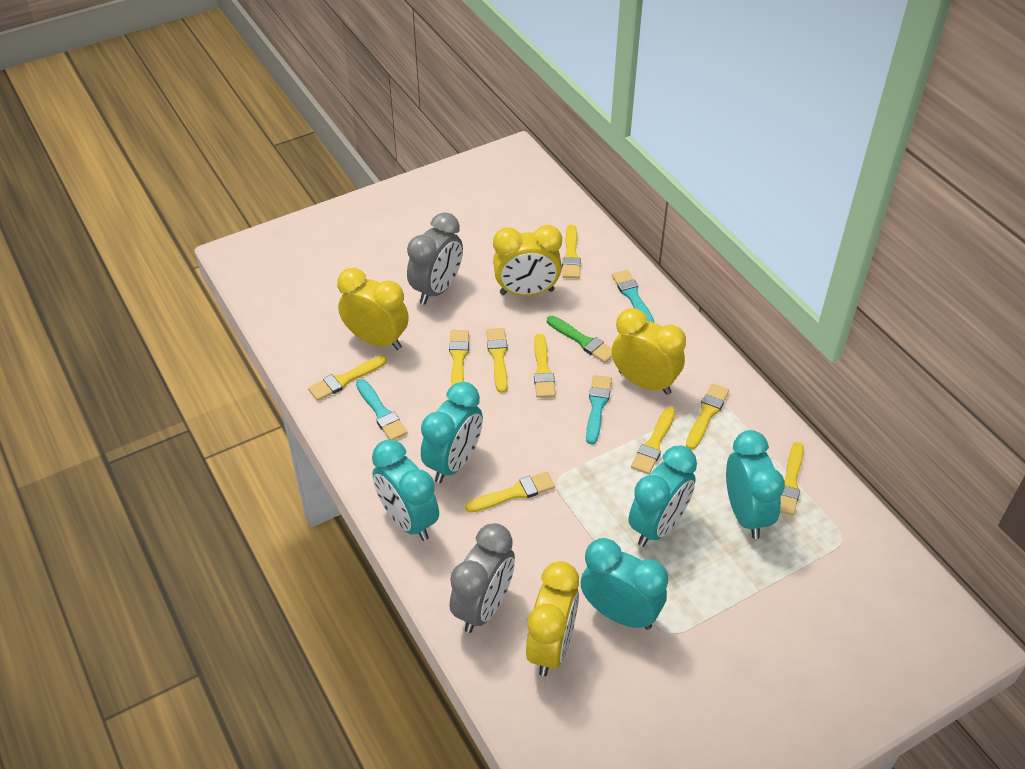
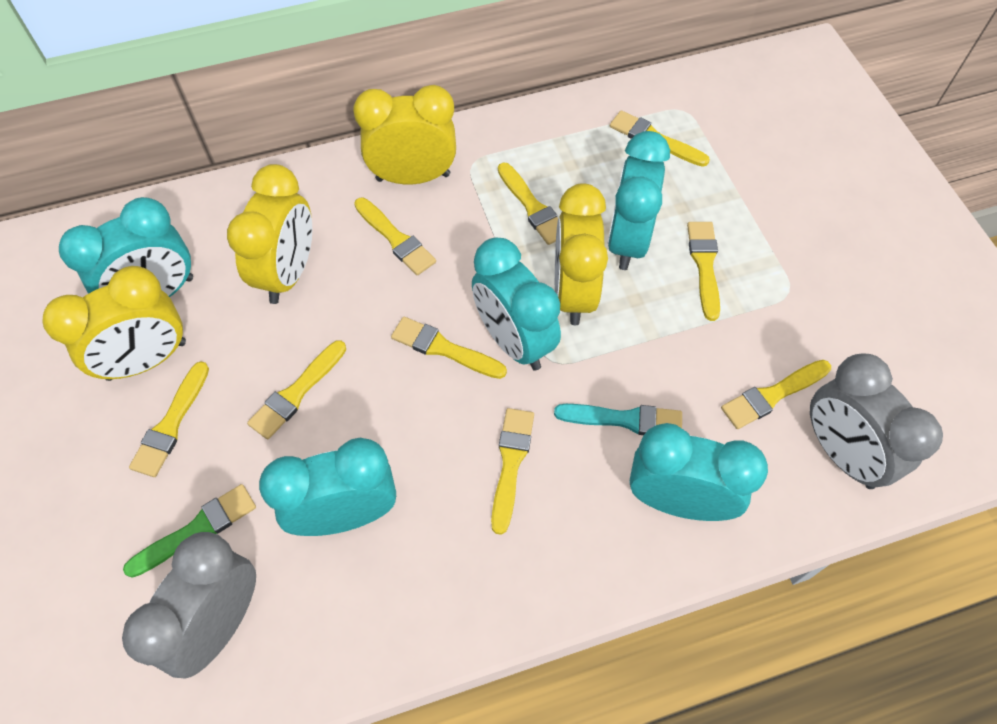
turquoise brush: 3 -> 1

